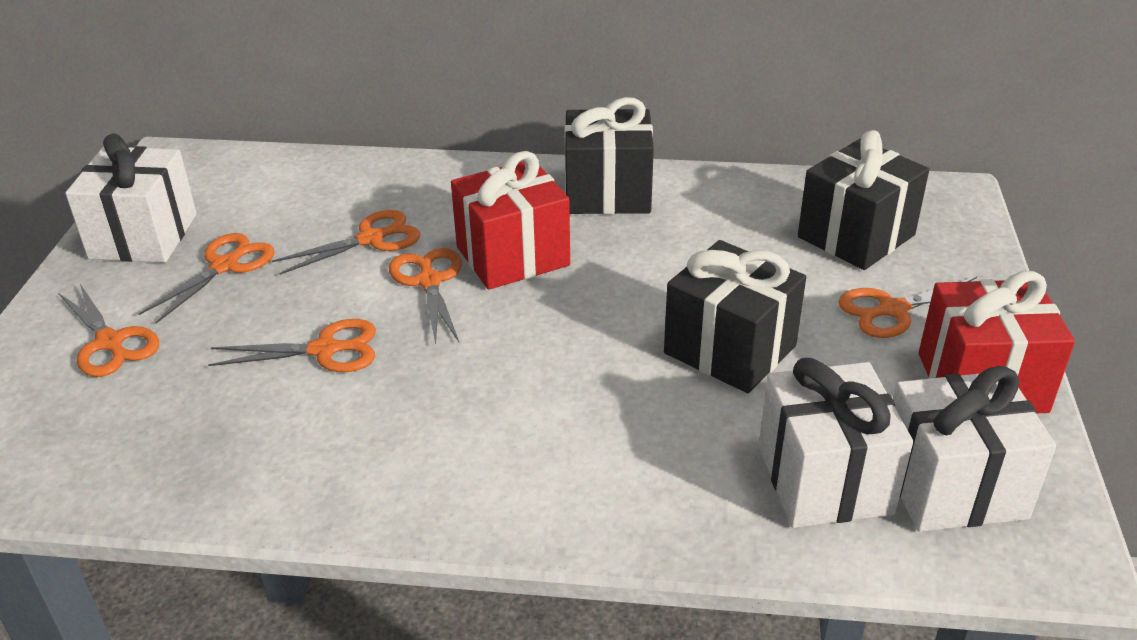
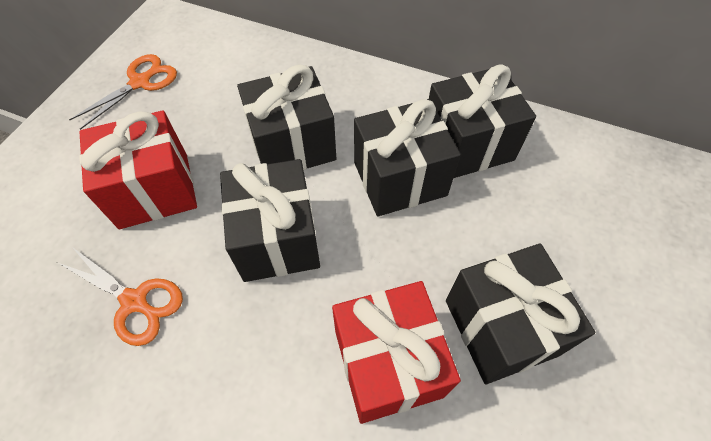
black gift: 3 -> 5
orange scissors: 6 -> 2
white gift: 3 -> 0

